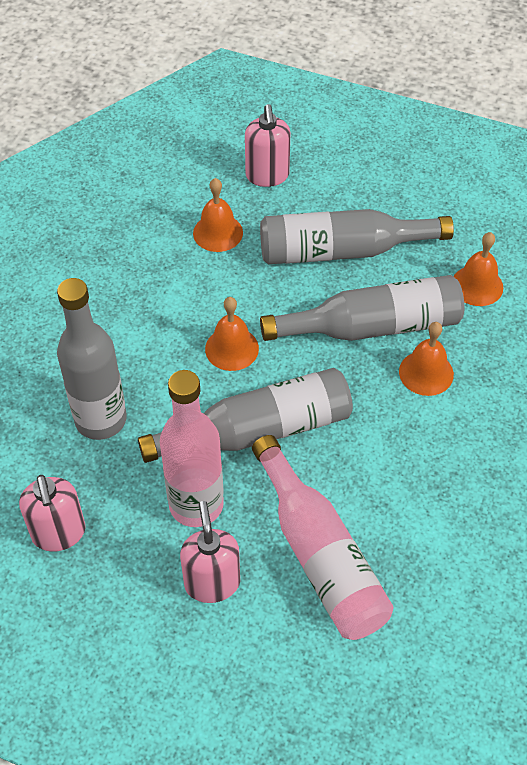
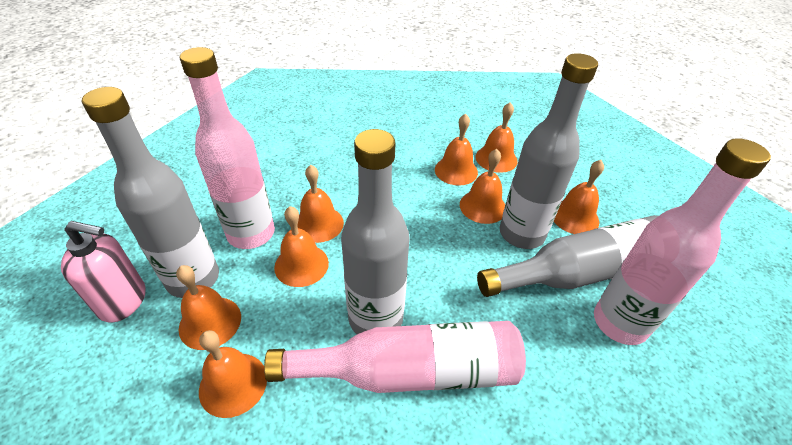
orange bell: 4 -> 8
pink bottle: 2 -> 3
pink soap dispenser: 3 -> 1

